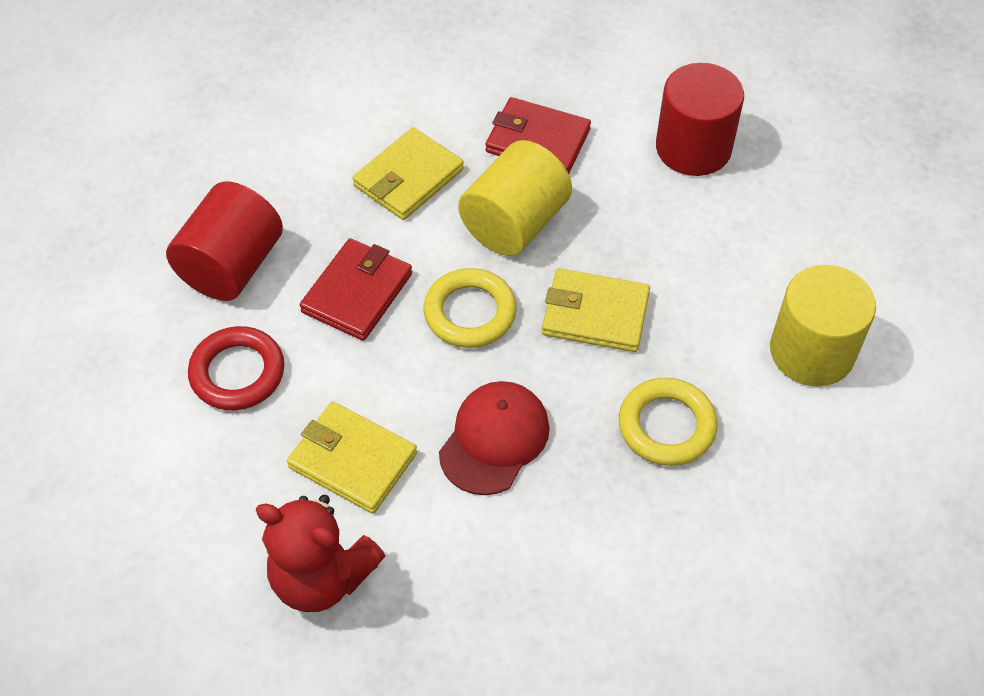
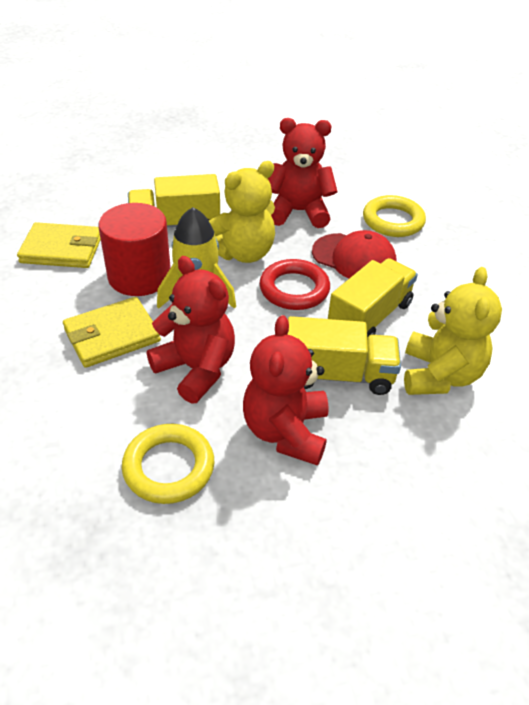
red cylinder: 2 -> 1
red teddy bear: 1 -> 3
red wallet: 2 -> 0
yellow cylinder: 2 -> 0
yellow rocket: 0 -> 1
yellow teddy bear: 0 -> 2
yellow truck: 0 -> 3
yellow wallet: 3 -> 2

